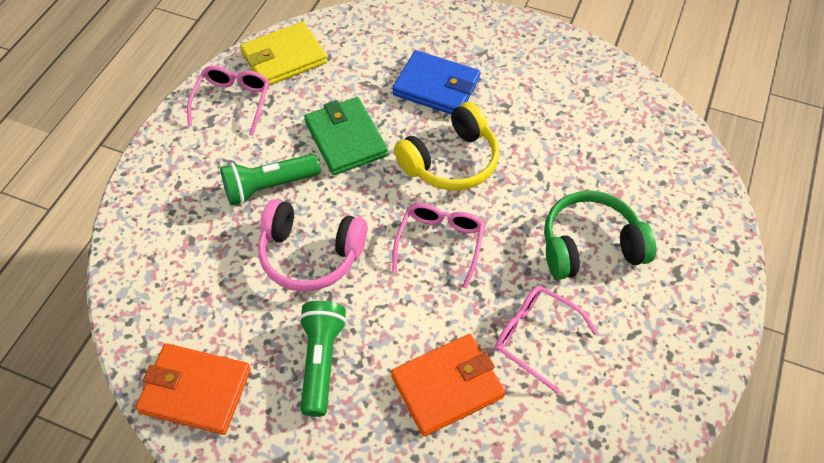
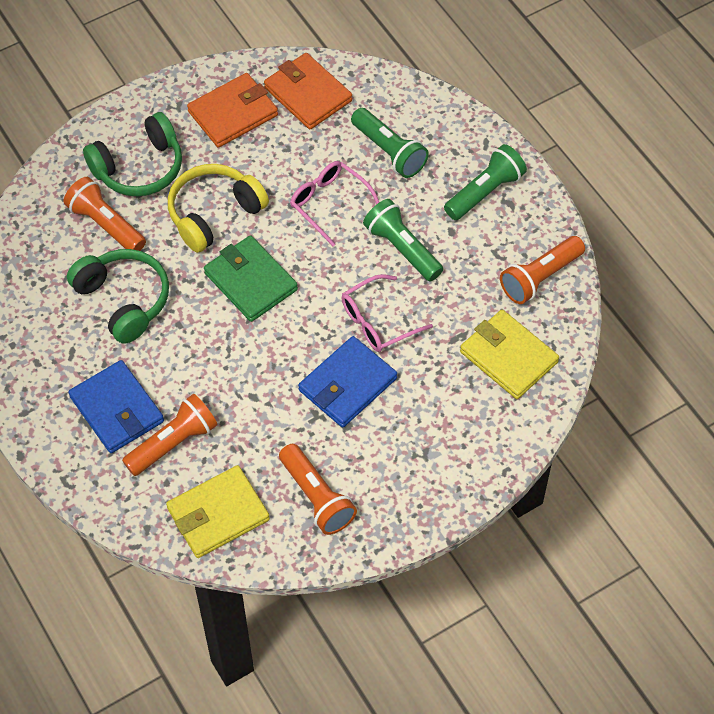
blue wallet: 1 -> 2
green flashlight: 2 -> 3
green headphones: 1 -> 2
orange flashlight: 0 -> 4
pink glasses: 3 -> 2
pink headphones: 1 -> 0
yellow wallet: 1 -> 2

